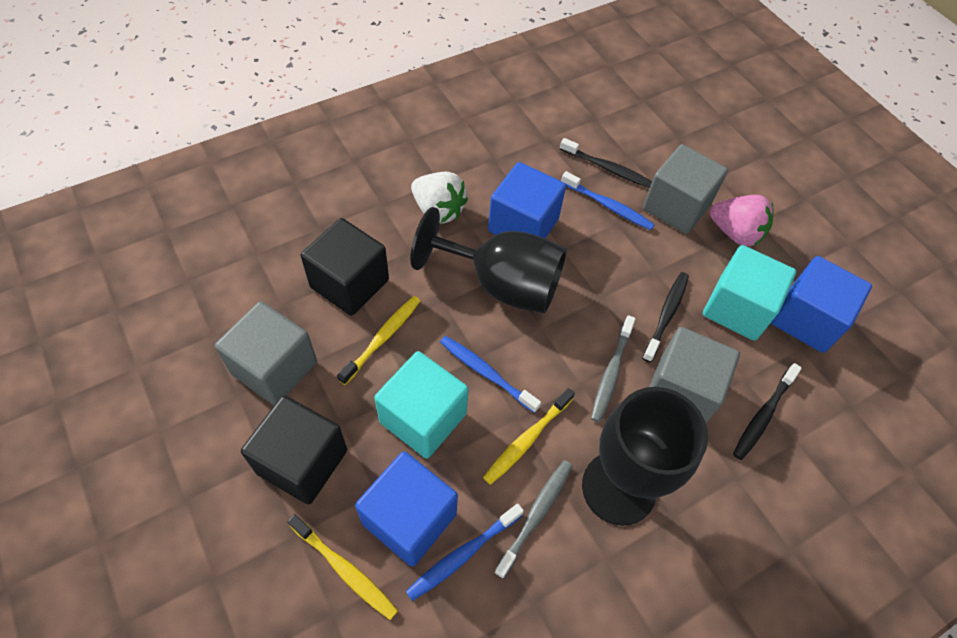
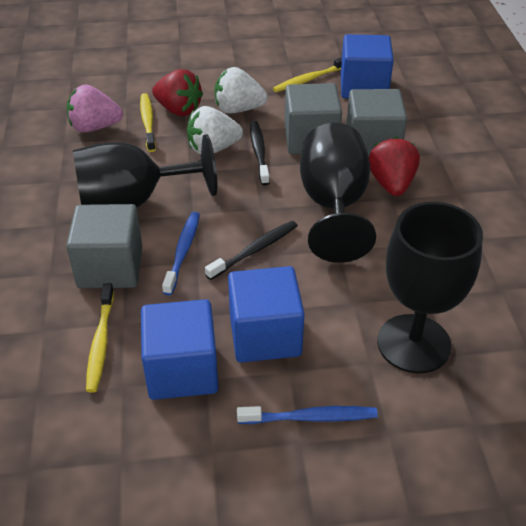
black cube: 2 -> 0
black goblet: 2 -> 3
black toothbrush: 3 -> 2
blue toothbrush: 3 -> 2
grey toothbrush: 2 -> 0
red strawberry: 0 -> 2
turquoise cube: 2 -> 0
white strawberry: 1 -> 2

